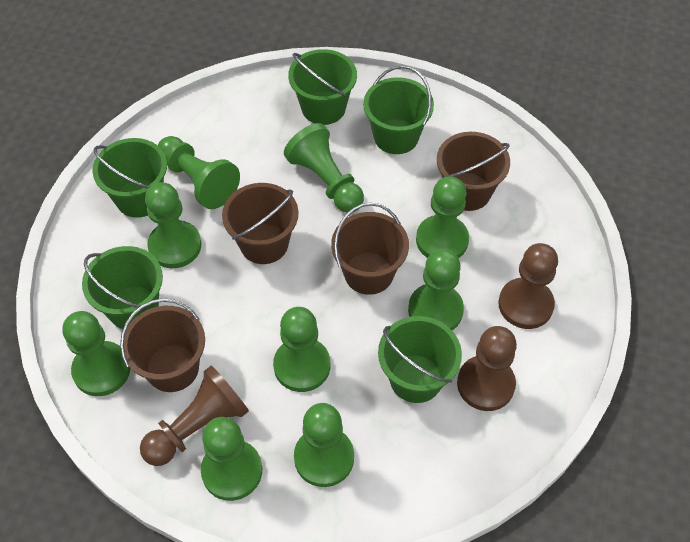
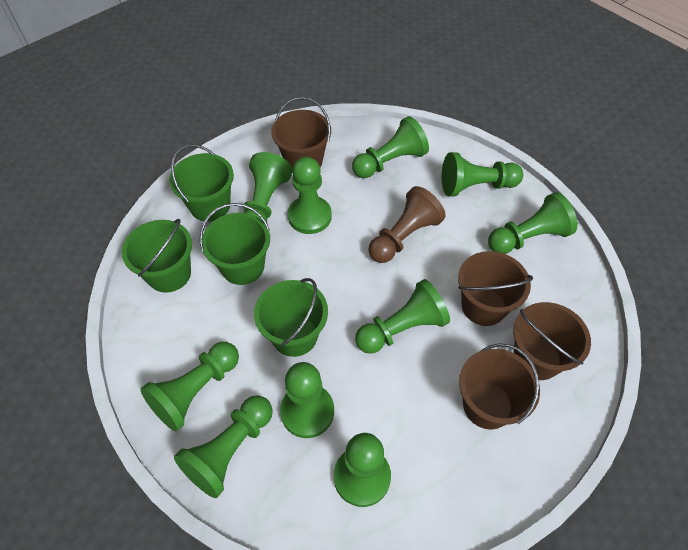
brown pawn: 3 -> 1
green bucket: 5 -> 4
green pawn: 9 -> 10

